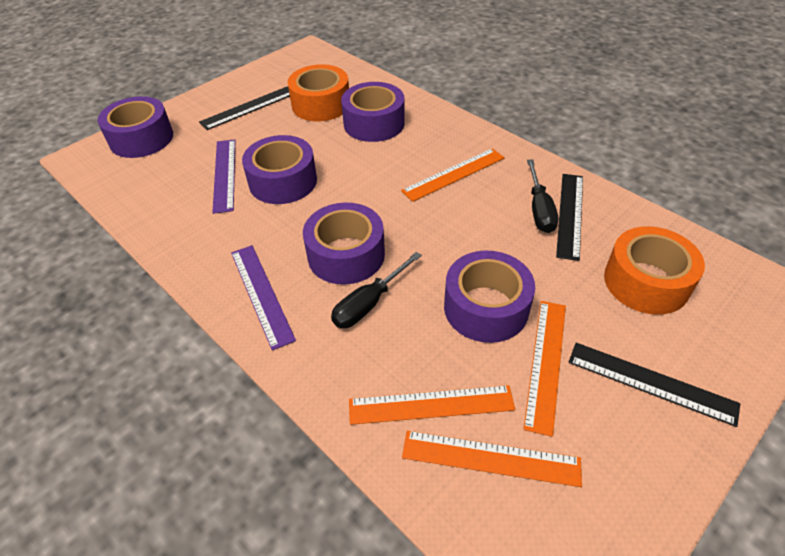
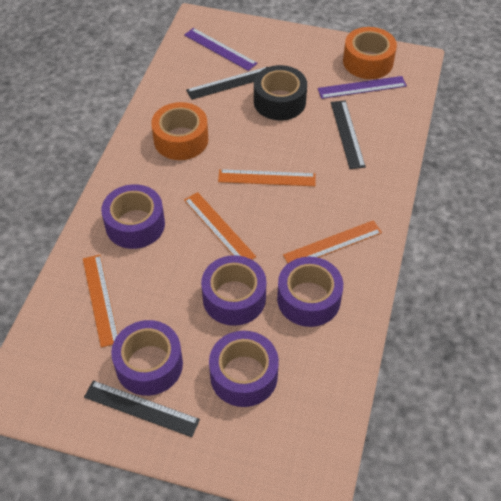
black screwdriver: 2 -> 0
black tape: 0 -> 1

